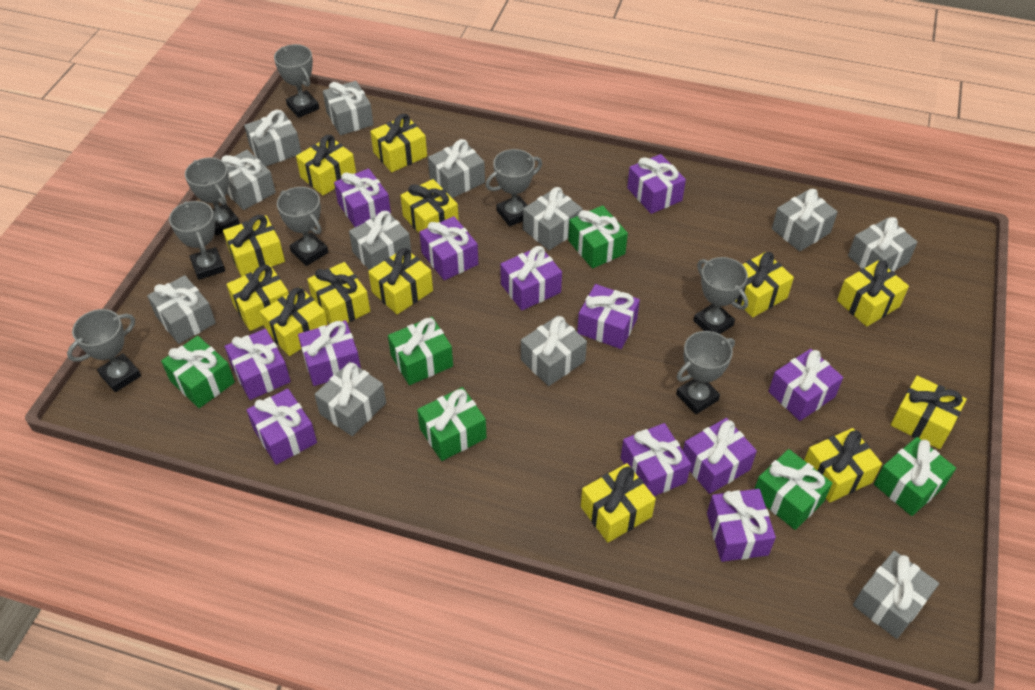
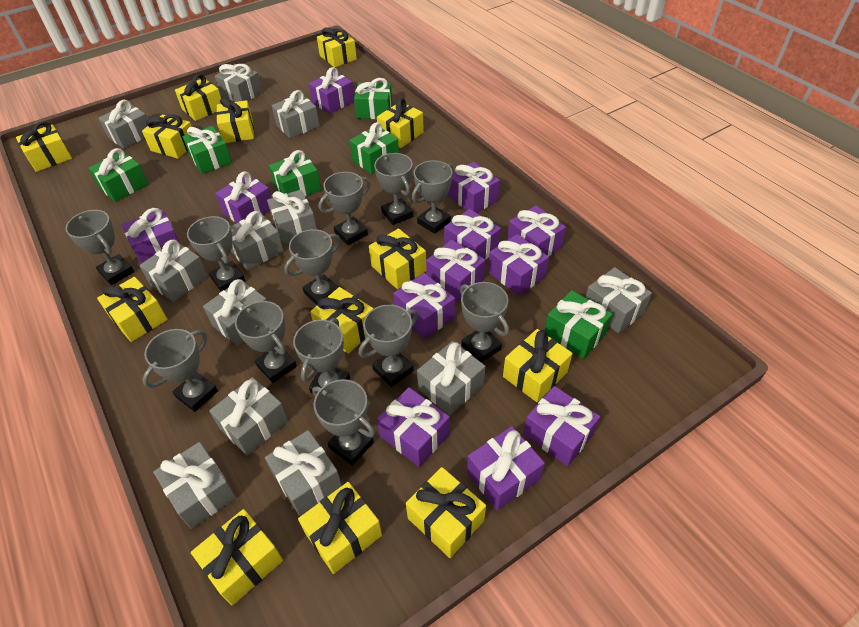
grey trophy: 8 -> 12

